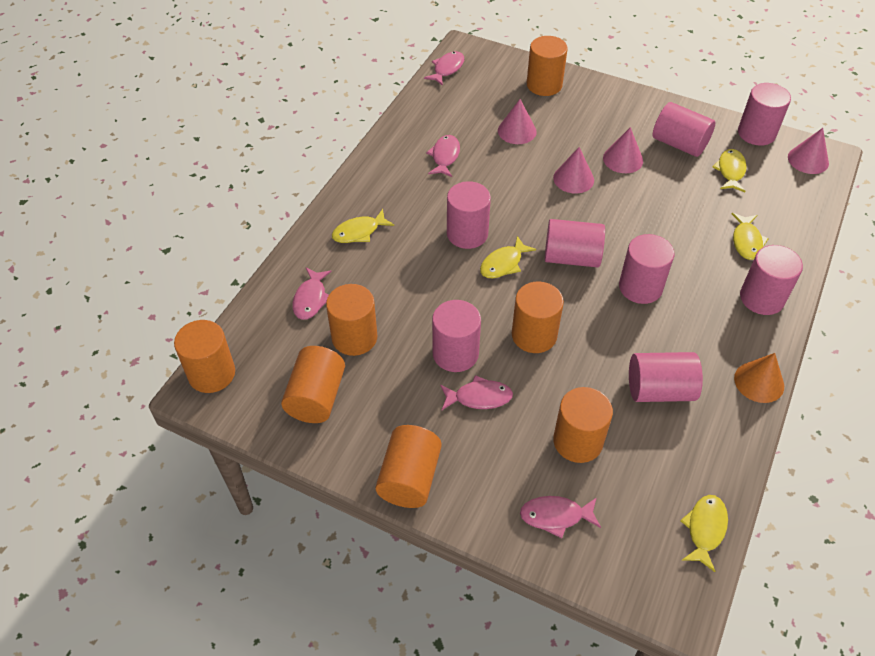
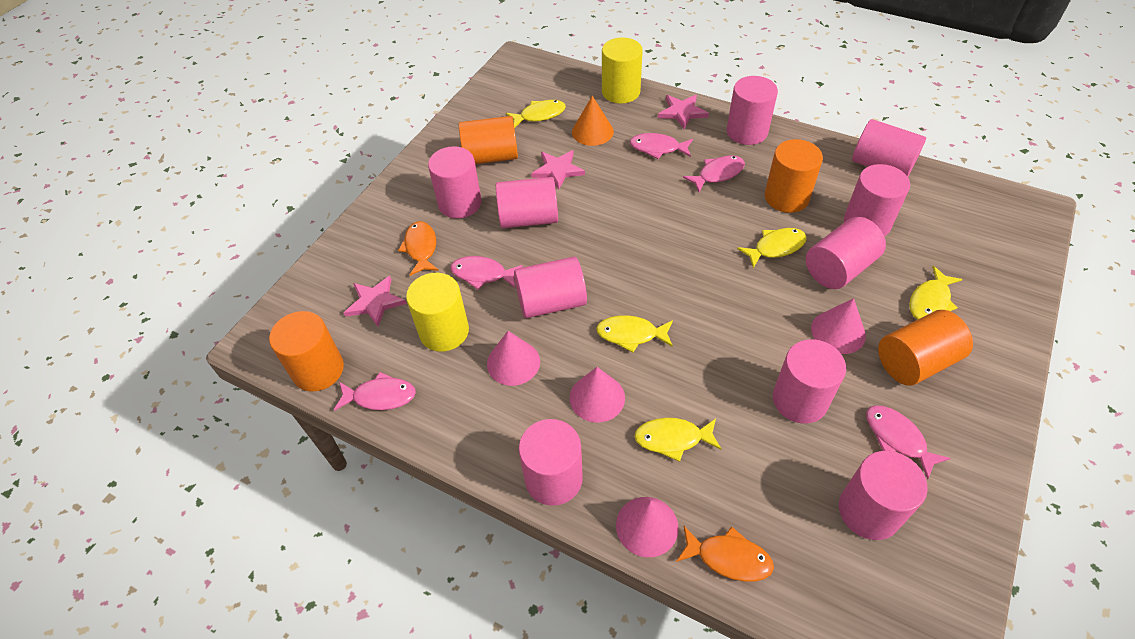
orange cylinder: 7 -> 4
orange fish: 0 -> 2
pink cylinder: 8 -> 10
pink star: 0 -> 3
yellow cylinder: 0 -> 2

